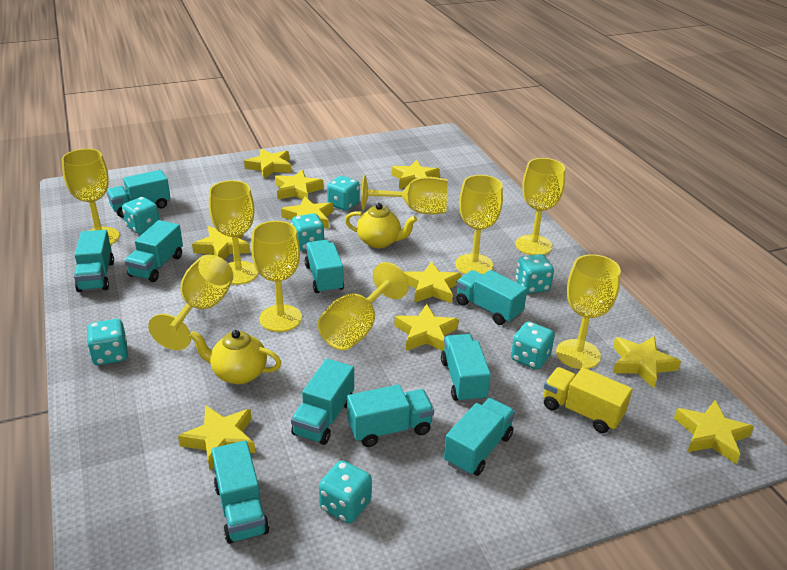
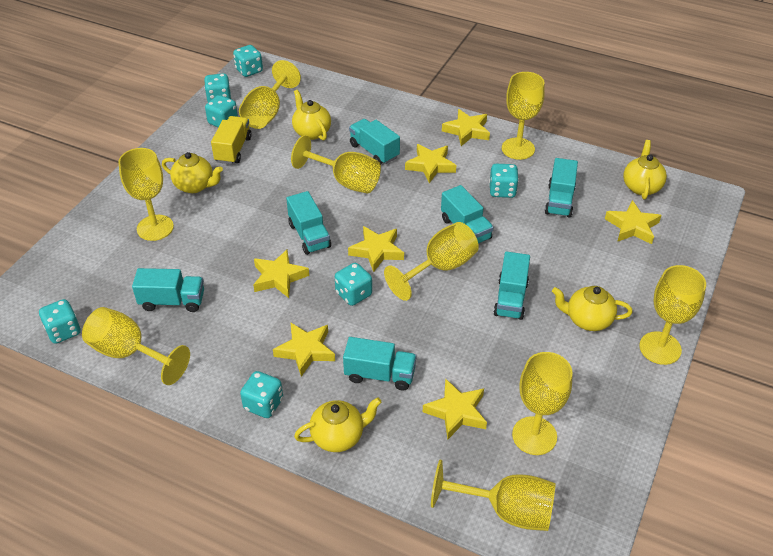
turquoise truck: 10 -> 7
yellow star: 10 -> 7
yellow teapot: 2 -> 5

